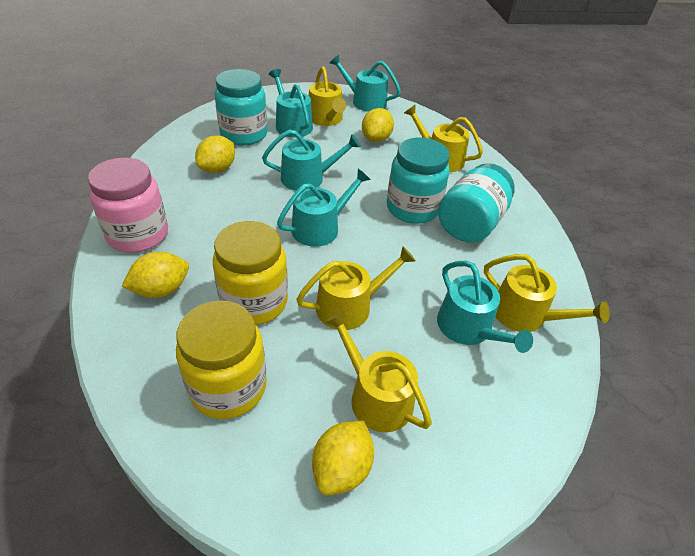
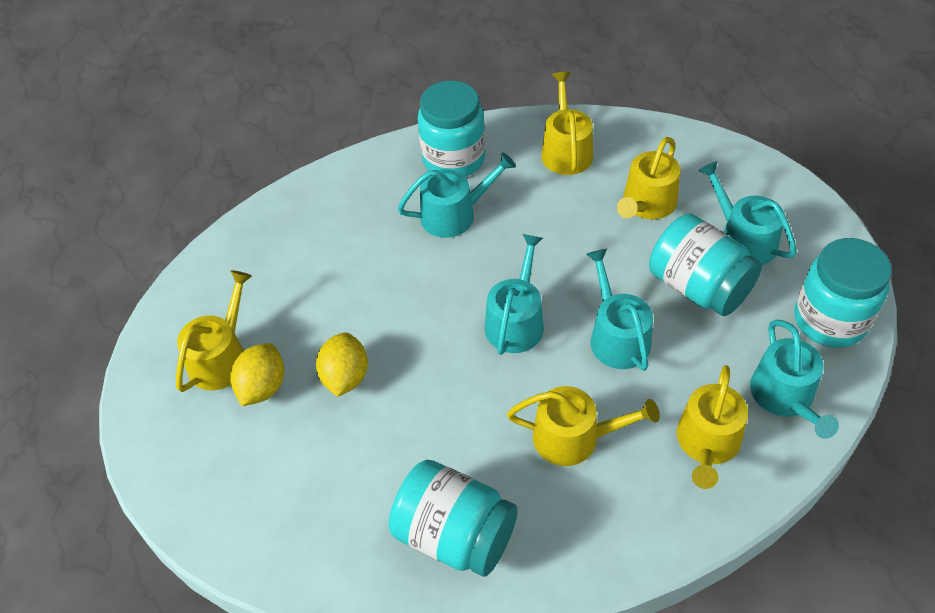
pink jar: 1 -> 0
turquoise jar: 3 -> 4
yellow jar: 2 -> 0
yellow lemon: 4 -> 2

